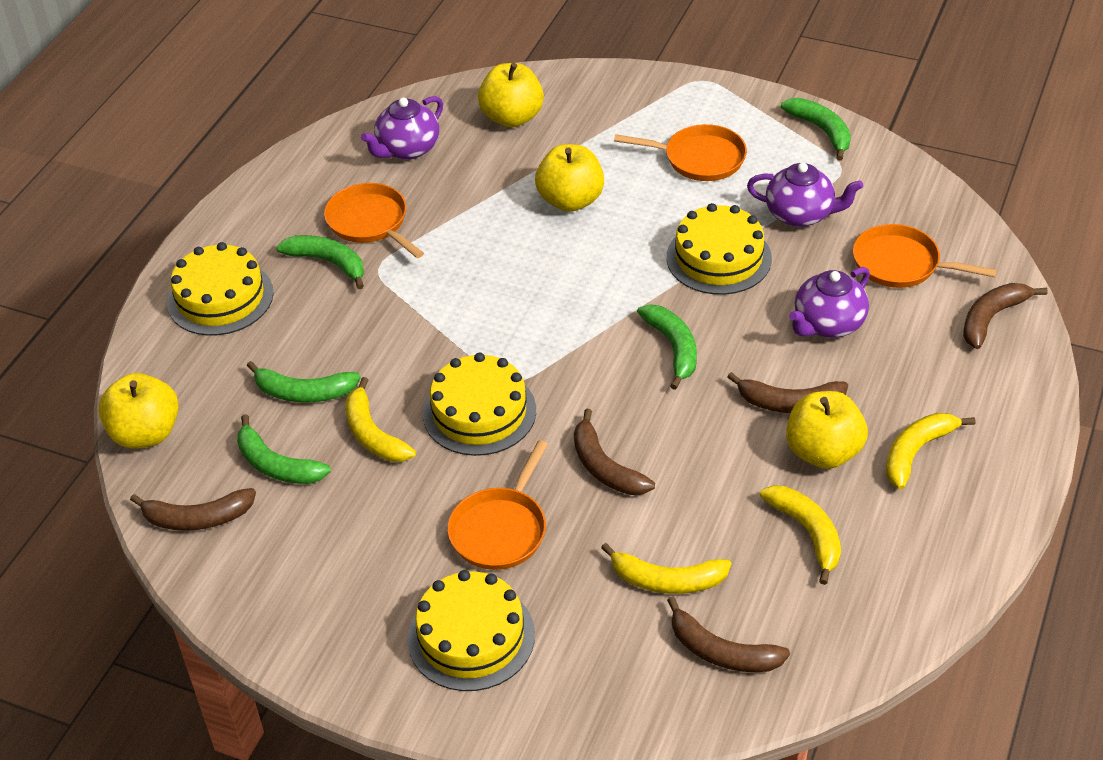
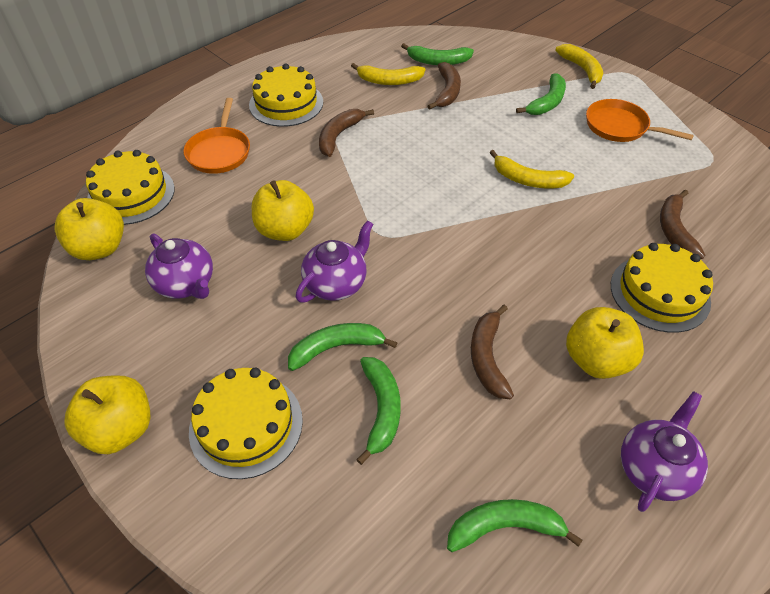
brown banana: 5 -> 4
orange pan: 4 -> 2
yellow banana: 4 -> 3

